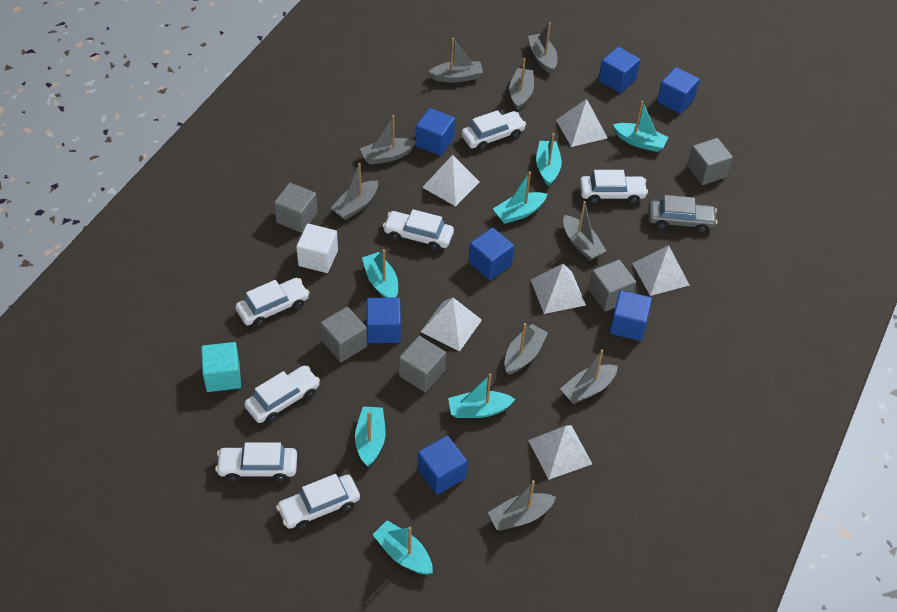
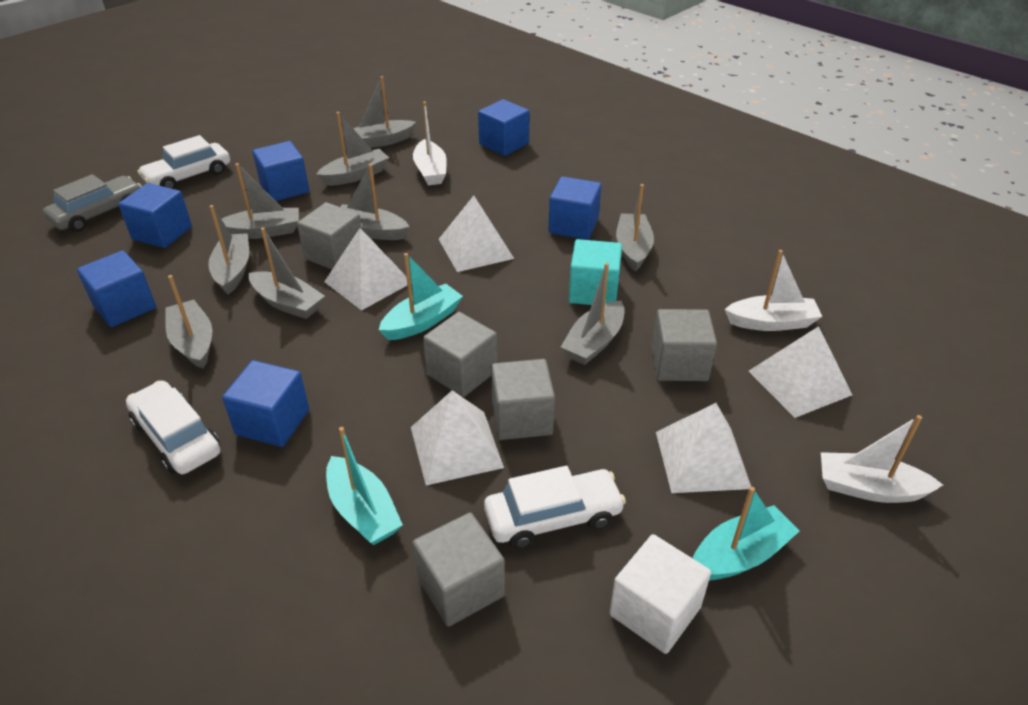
blue cube: 7 -> 6
turquoise boat: 7 -> 3
white boat: 0 -> 3
white car: 7 -> 3
white pyramid: 6 -> 5

